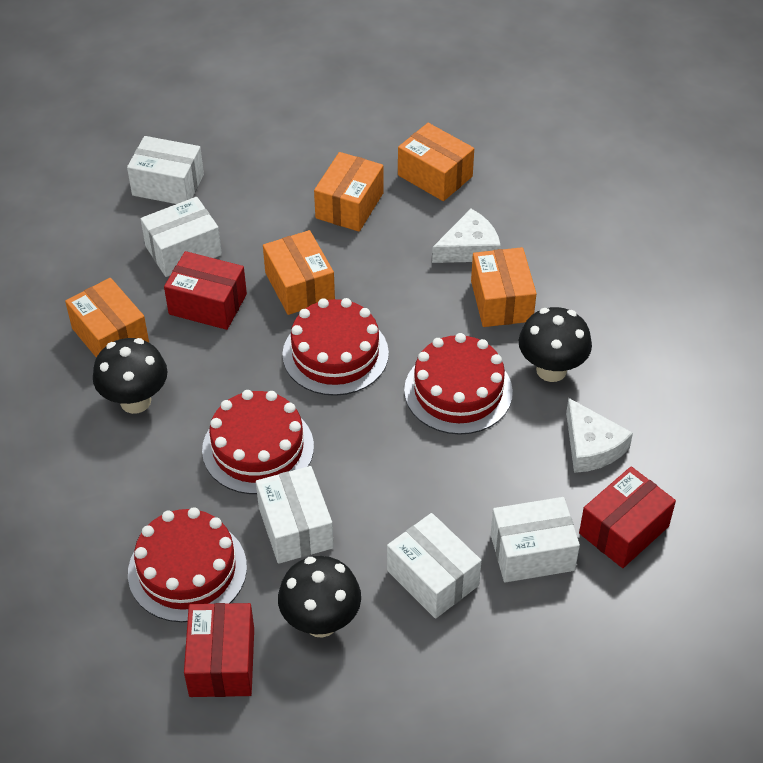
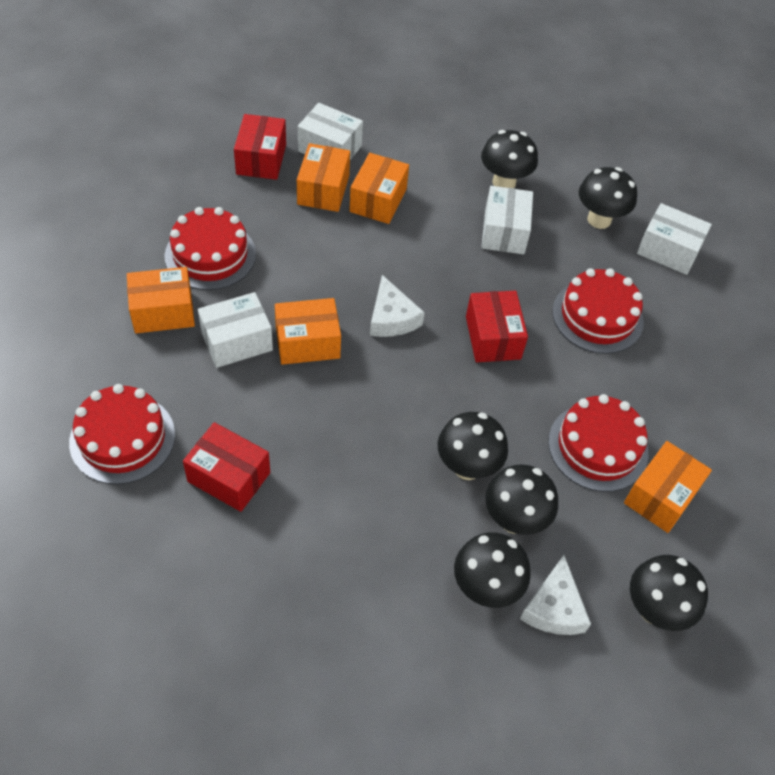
black mushroom: 3 -> 6
white box: 5 -> 4

